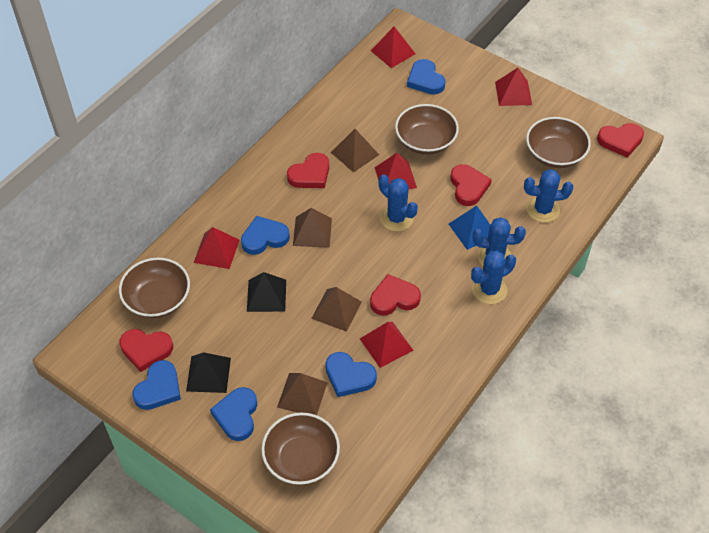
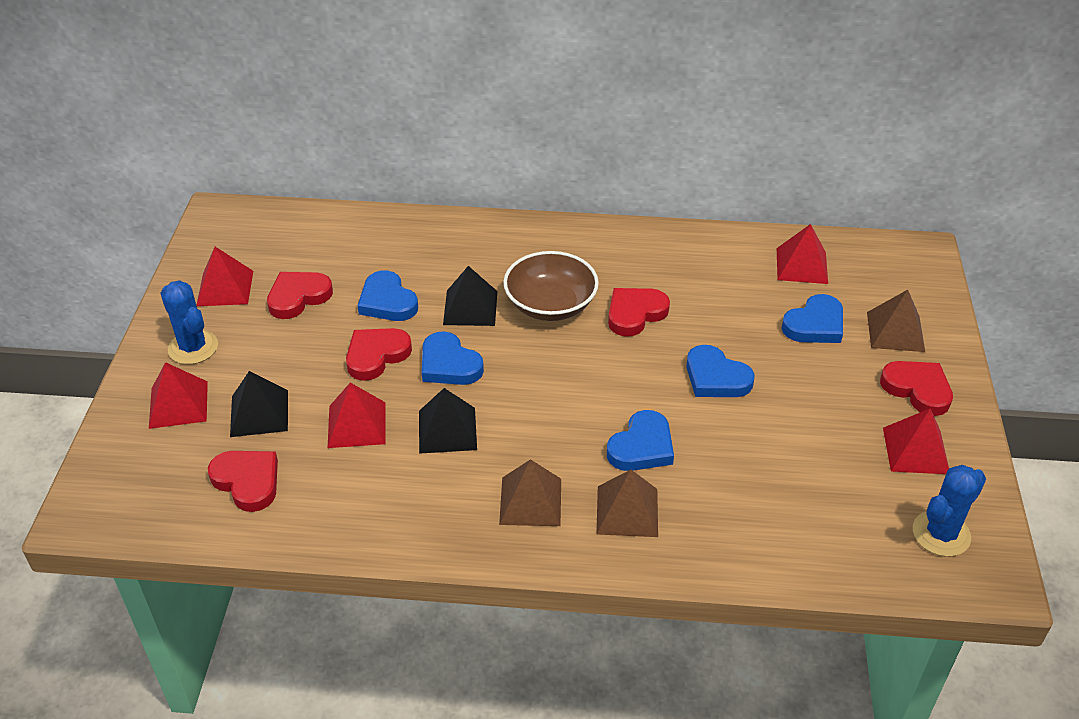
black pyramid: 2 -> 3
blue cactus: 4 -> 2
blue pyramid: 1 -> 0
brown bowl: 4 -> 1
brown pyramid: 4 -> 3

